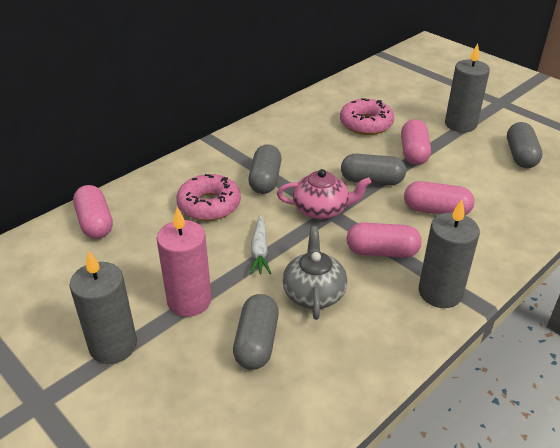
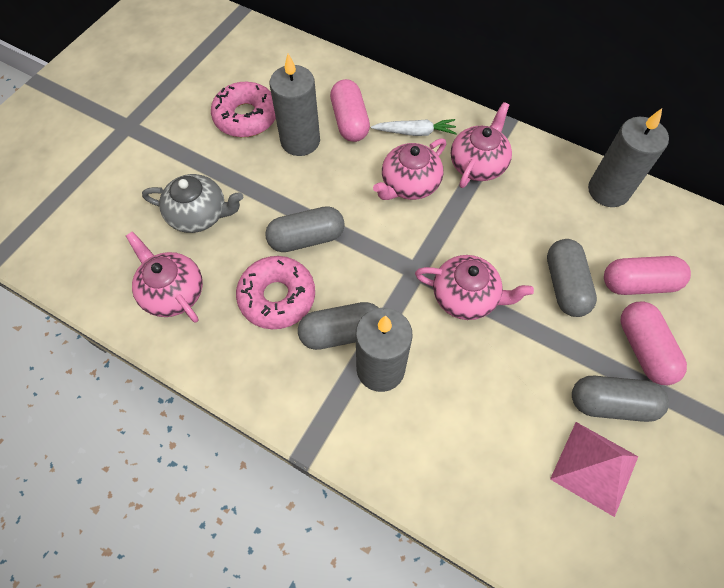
pink candle: 1 -> 0
pink capsule: 4 -> 3
pink pyramid: 0 -> 1
pink teapot: 1 -> 4

